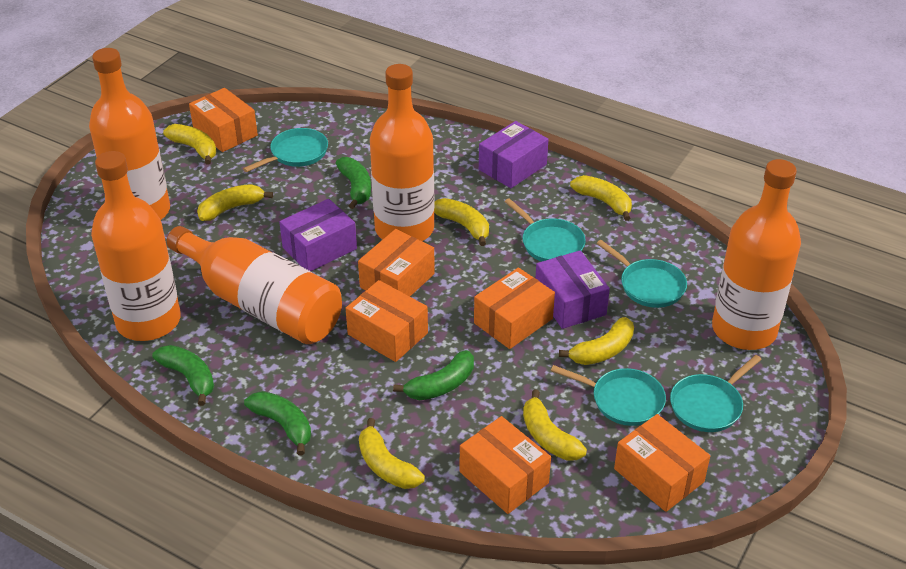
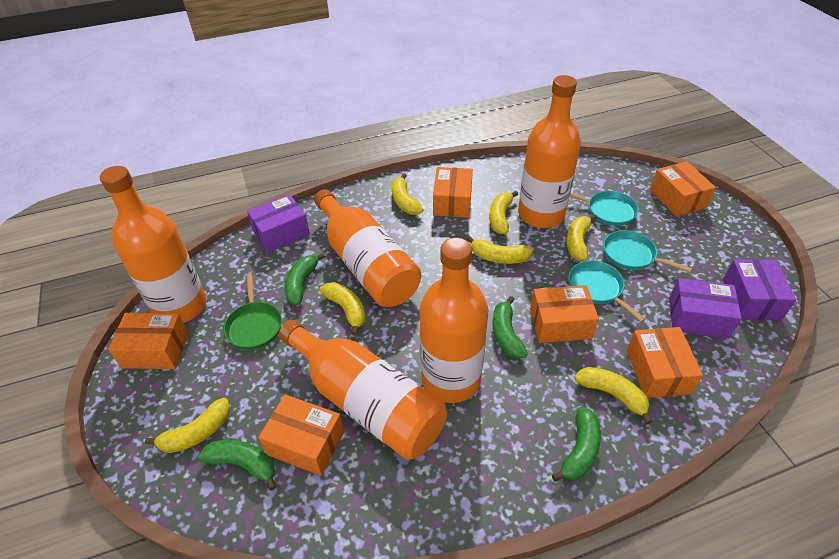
green pan: 0 -> 1
turquoise pan: 5 -> 3

